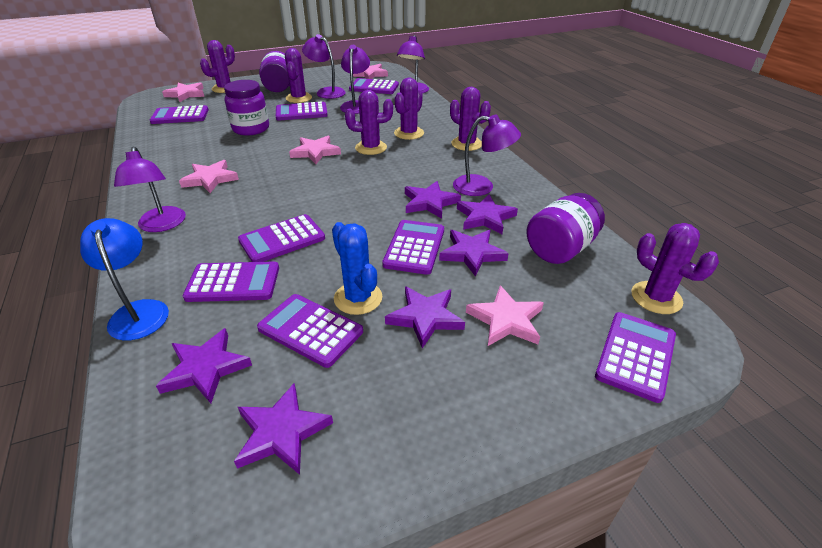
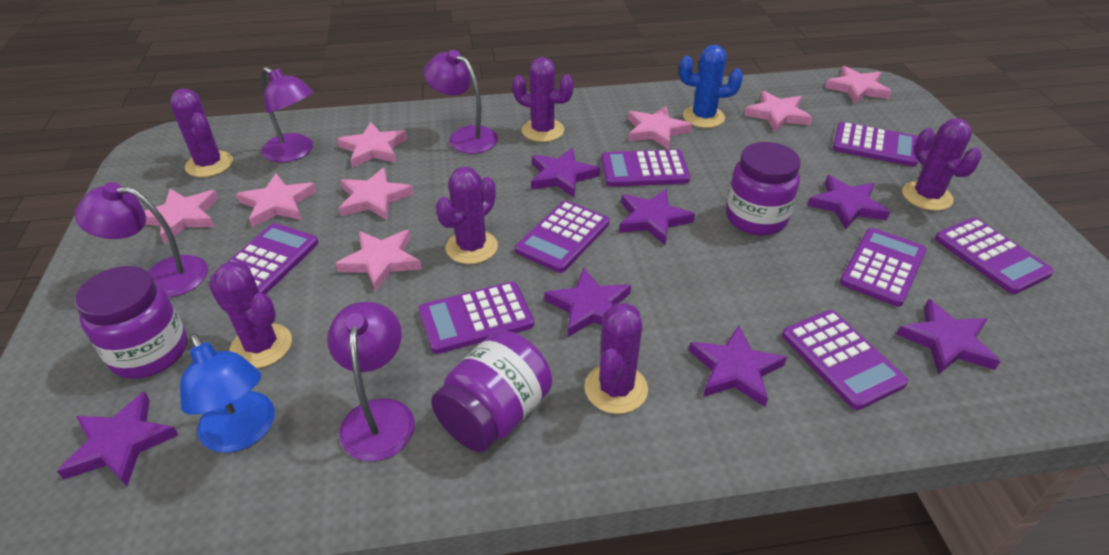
pink star: 5 -> 8
purple lamp: 5 -> 4
purple star: 6 -> 7

